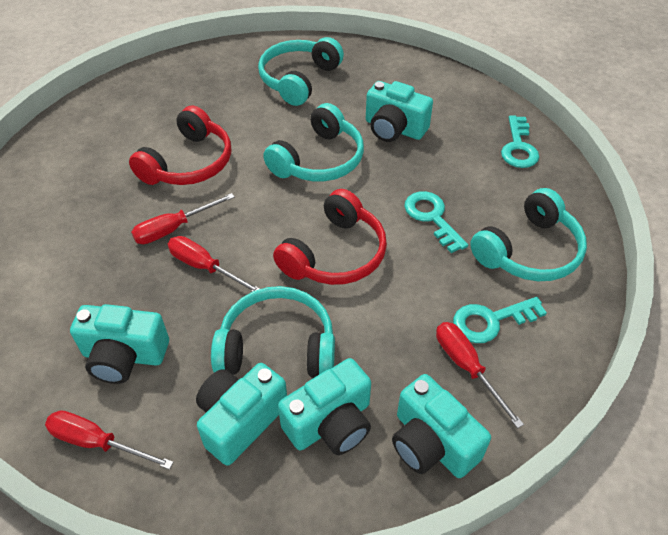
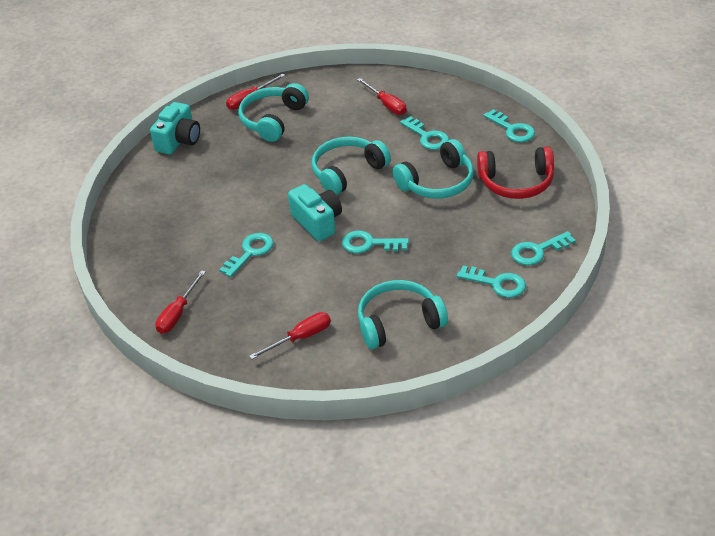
red headphones: 2 -> 1
turquoise camera: 5 -> 2
turquoise key: 3 -> 6

